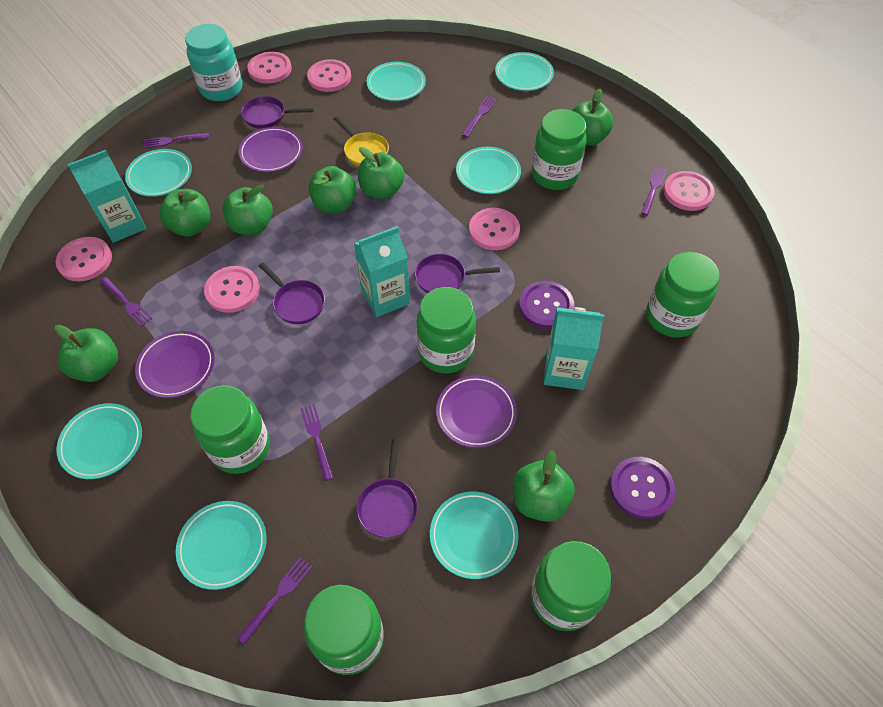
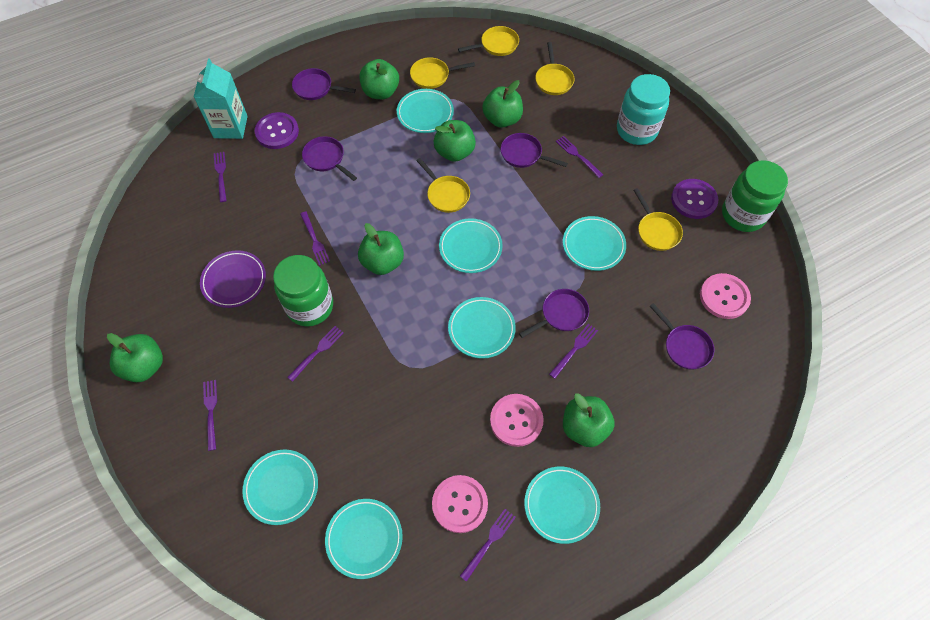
green apple: 7 -> 6
green jar: 6 -> 2
pink button: 6 -> 3
purple fork: 6 -> 7
purple pan: 4 -> 5
purple plate: 3 -> 1
turquoise carton: 3 -> 1
yellow pan: 1 -> 5

